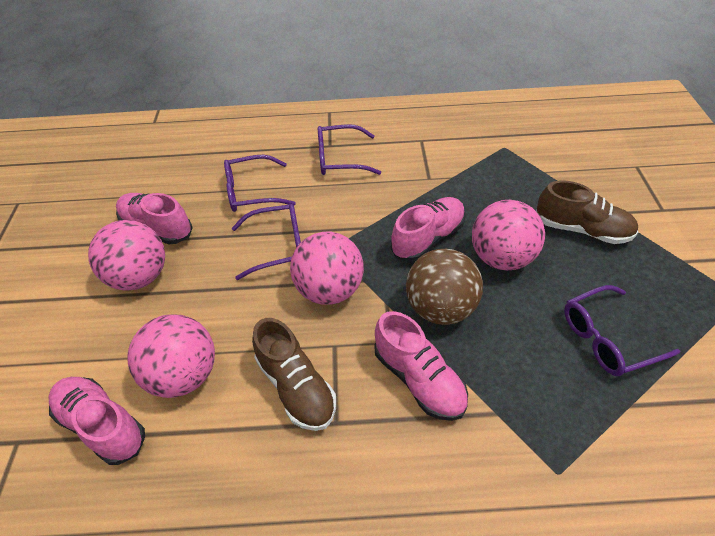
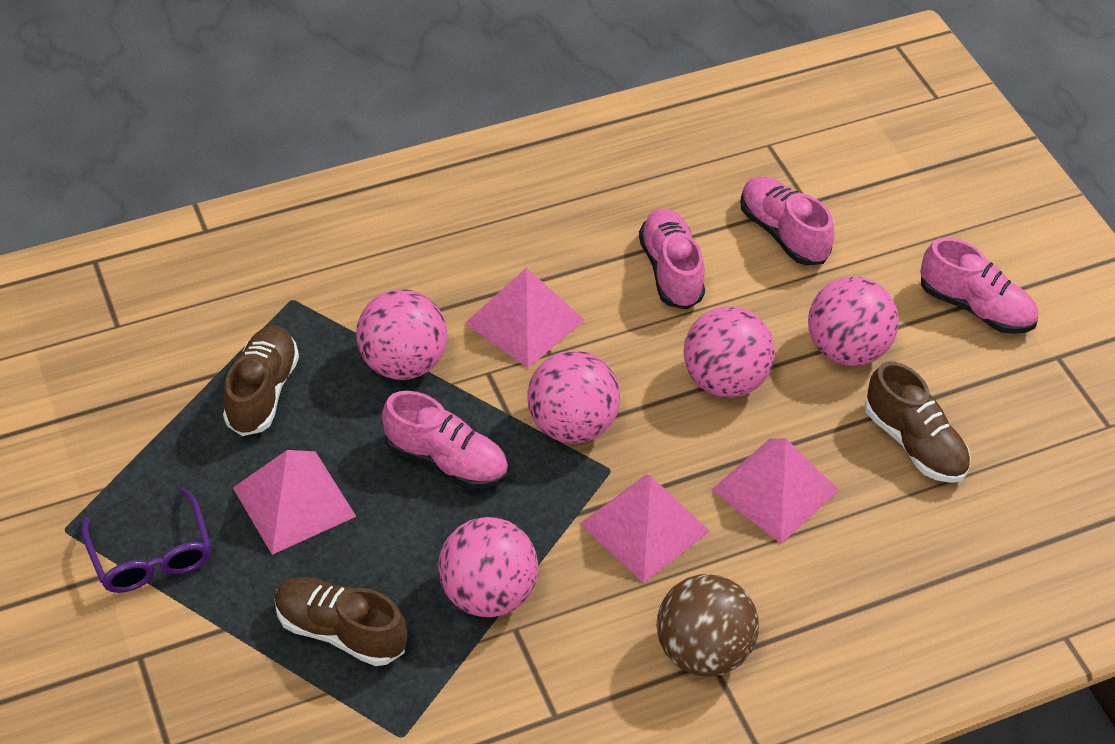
brown shoe: 2 -> 3
pink ball: 4 -> 5
pink pyramid: 0 -> 4
purple glasses: 4 -> 1

